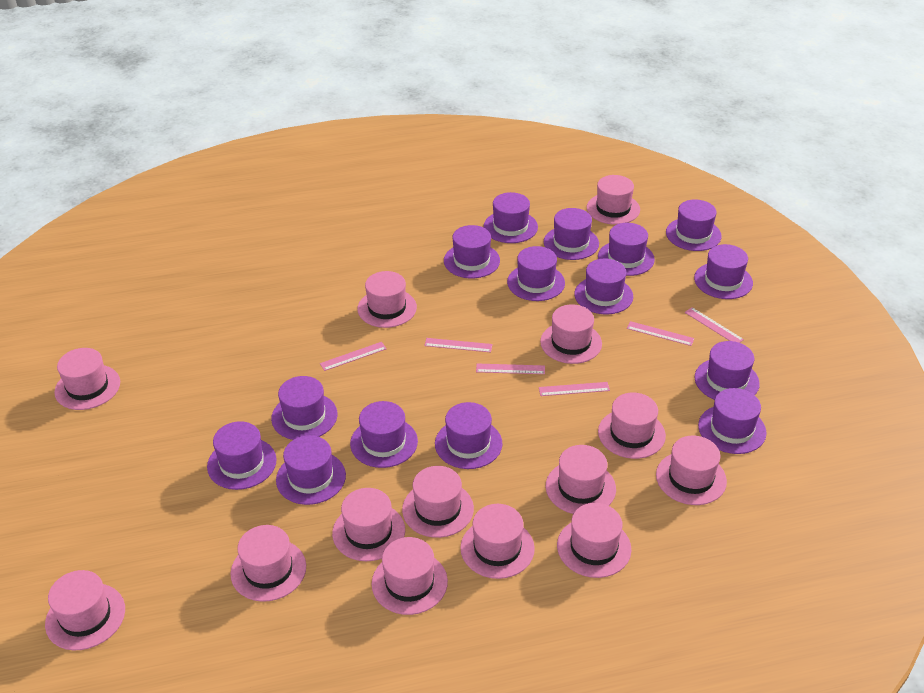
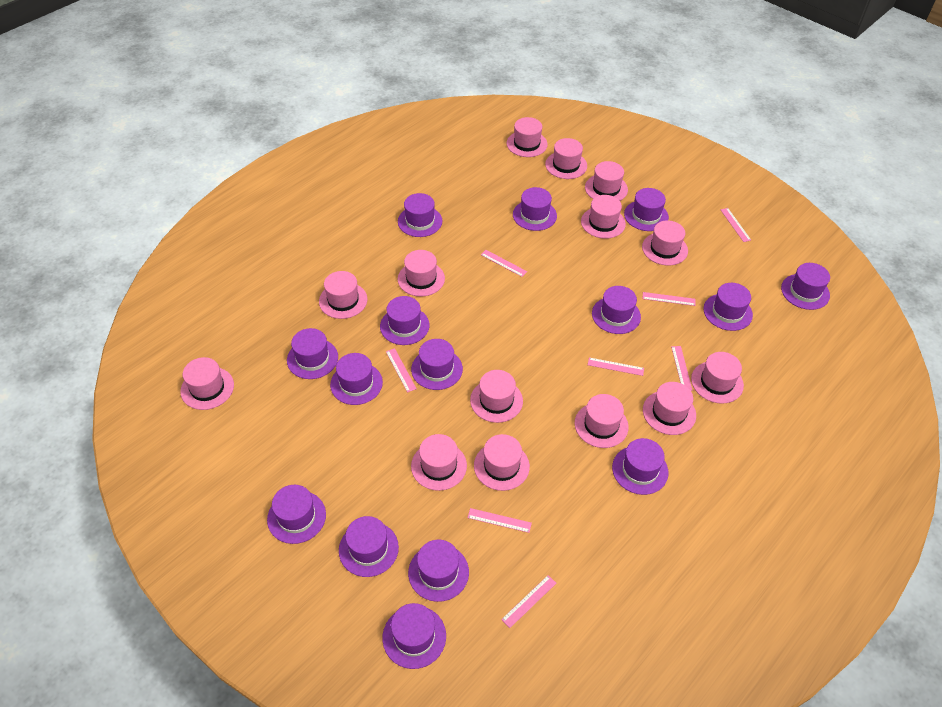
pink ruler: 6 -> 8

